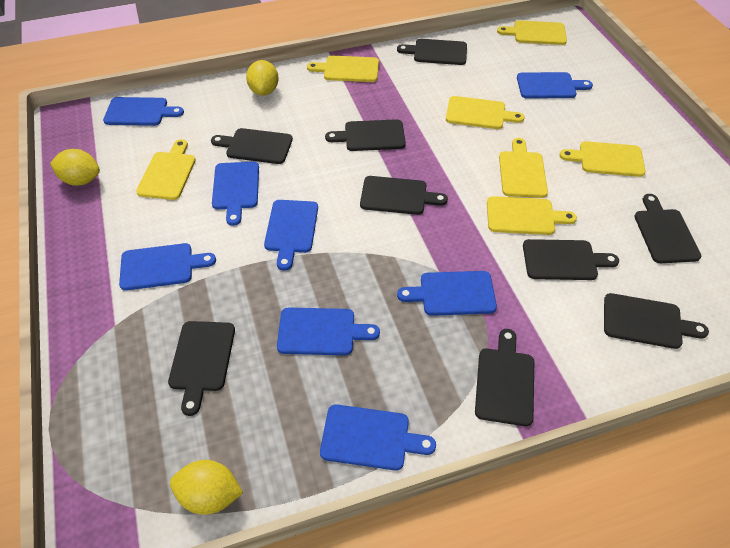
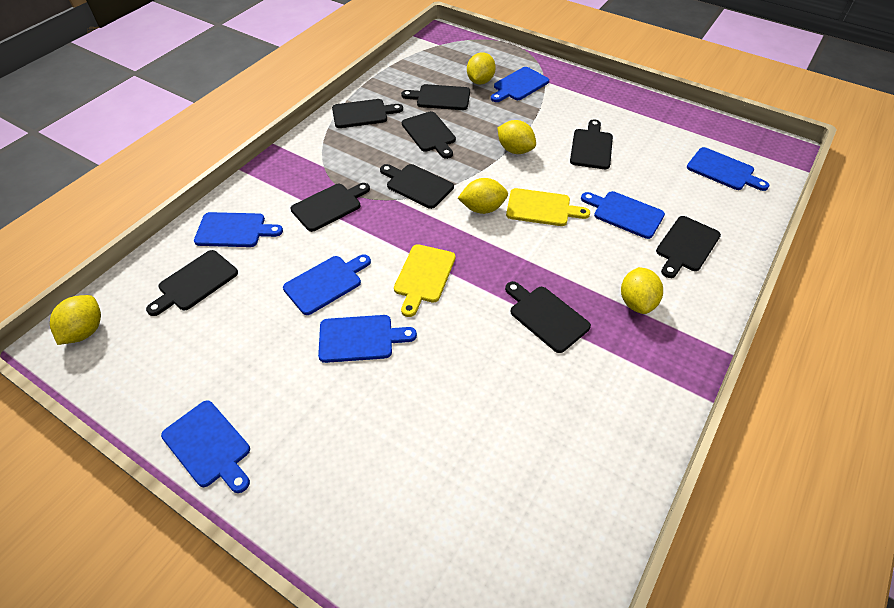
blue cutting board: 8 -> 7
yellow cutting board: 7 -> 2
yellow lemon: 3 -> 5

